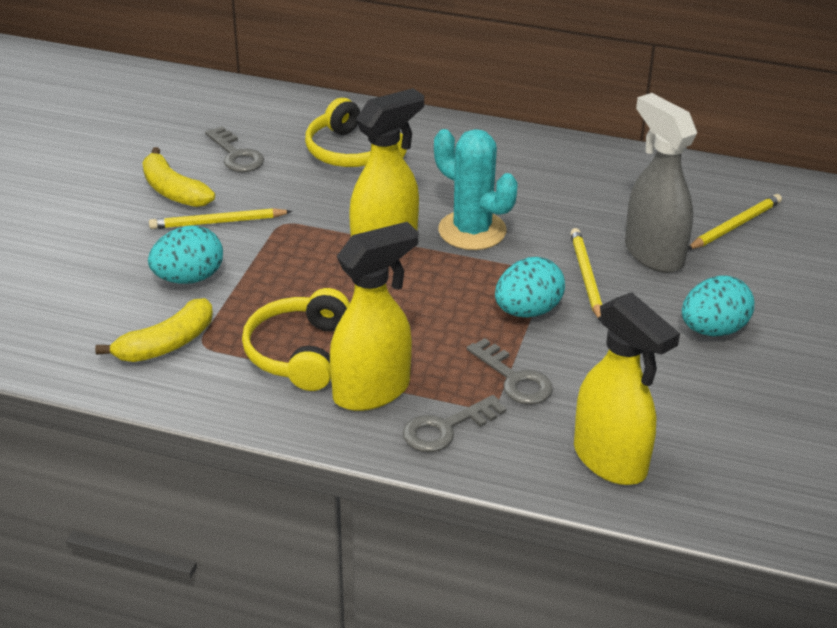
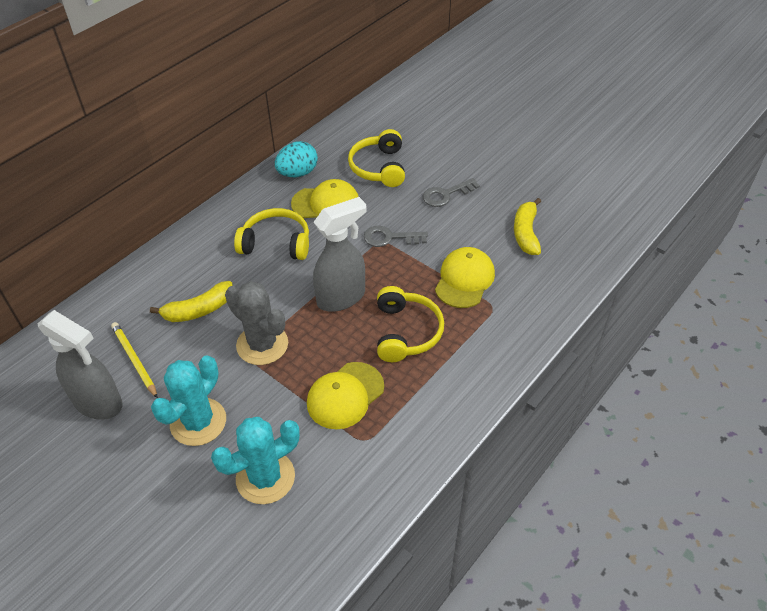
grey cactus: 0 -> 1
grey key: 3 -> 2
grey spray bottle: 1 -> 2
turquoise cactus: 1 -> 2
turquoise egg: 3 -> 1
yellow cap: 0 -> 3
yellow headphones: 2 -> 3
yellow pencil: 3 -> 1
yellow spray bottle: 3 -> 0

